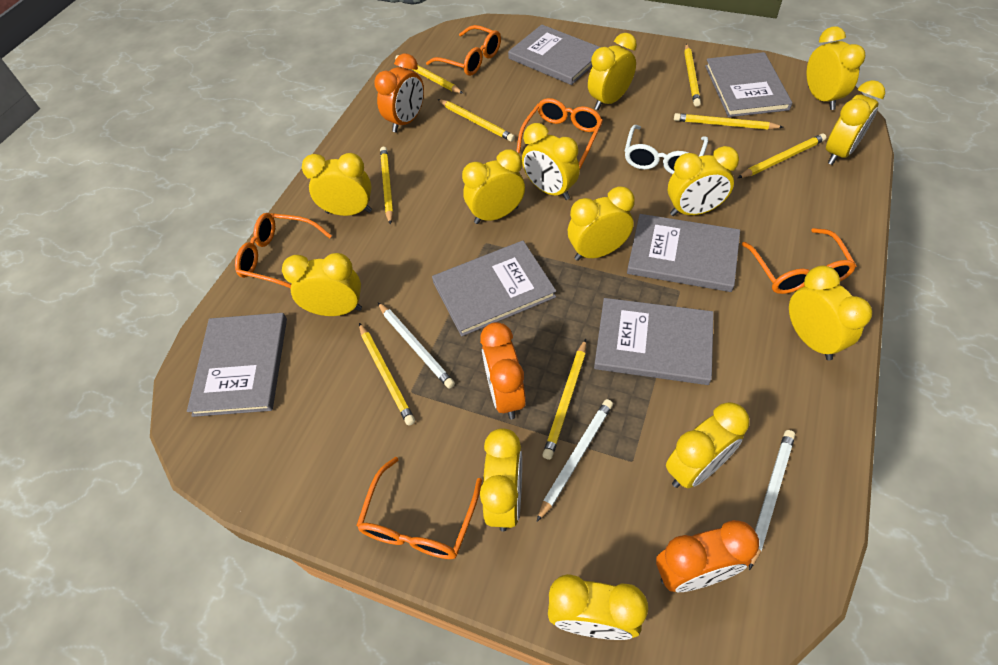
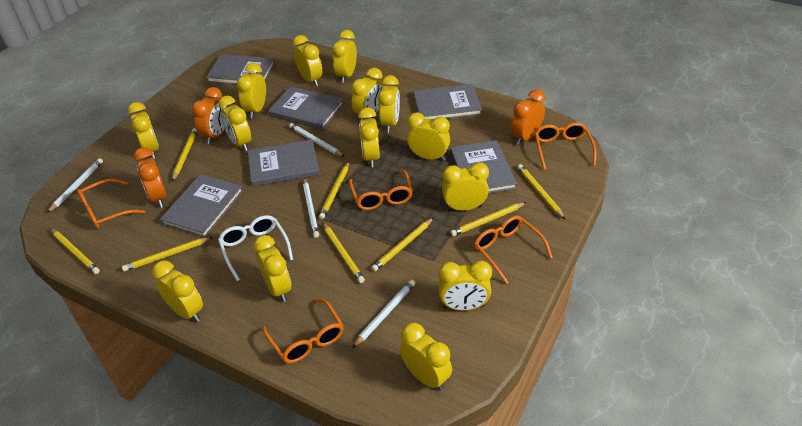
white pencil: 3 -> 4
yellow clock: 13 -> 14

